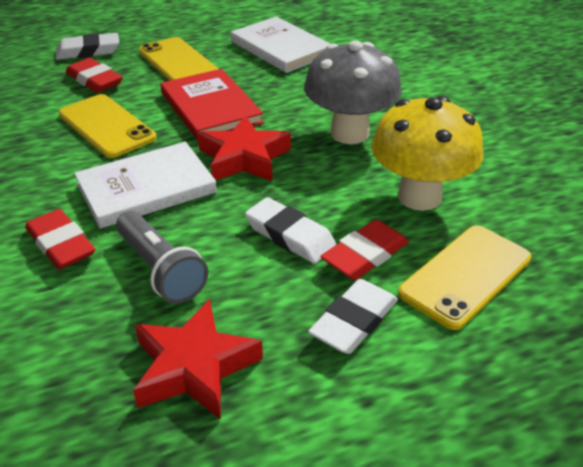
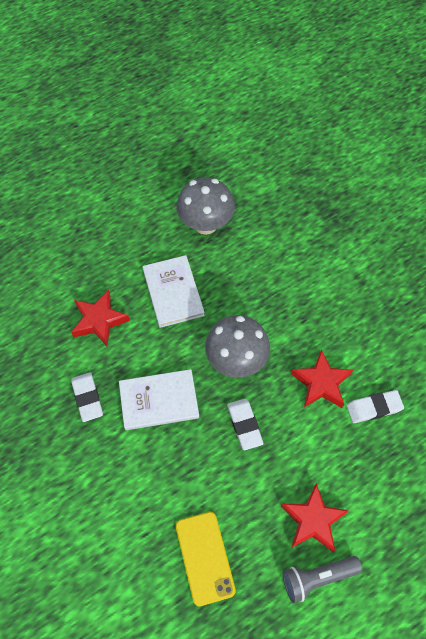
grey mushroom: 1 -> 2
red book: 1 -> 0
red eraser: 3 -> 0
red star: 2 -> 3
yellow mushroom: 1 -> 0
yellow phone: 3 -> 1

